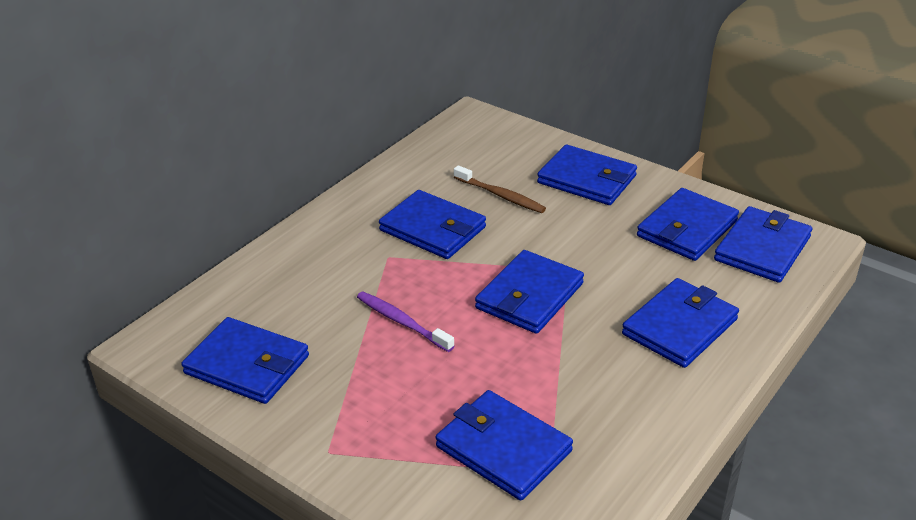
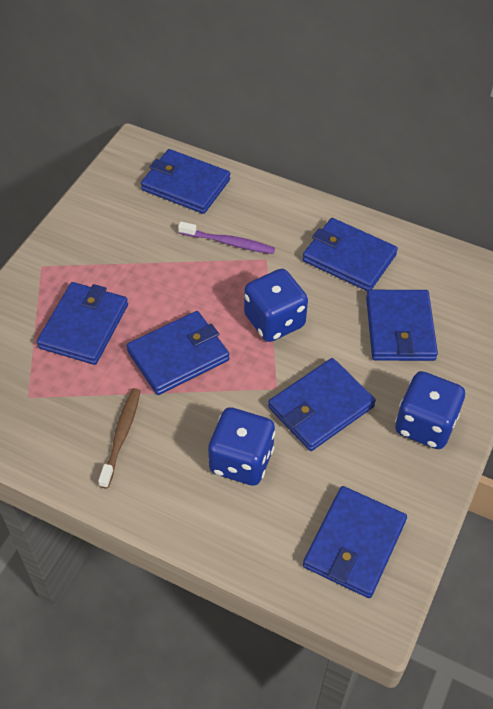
blue dice: 0 -> 3
blue wallet: 8 -> 7

